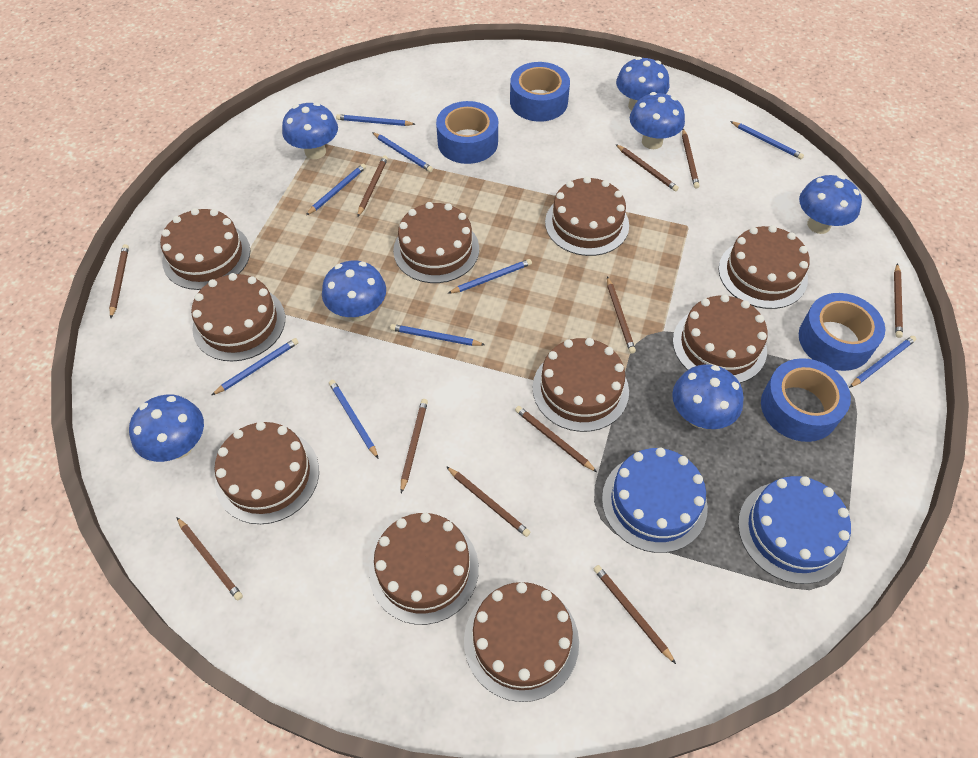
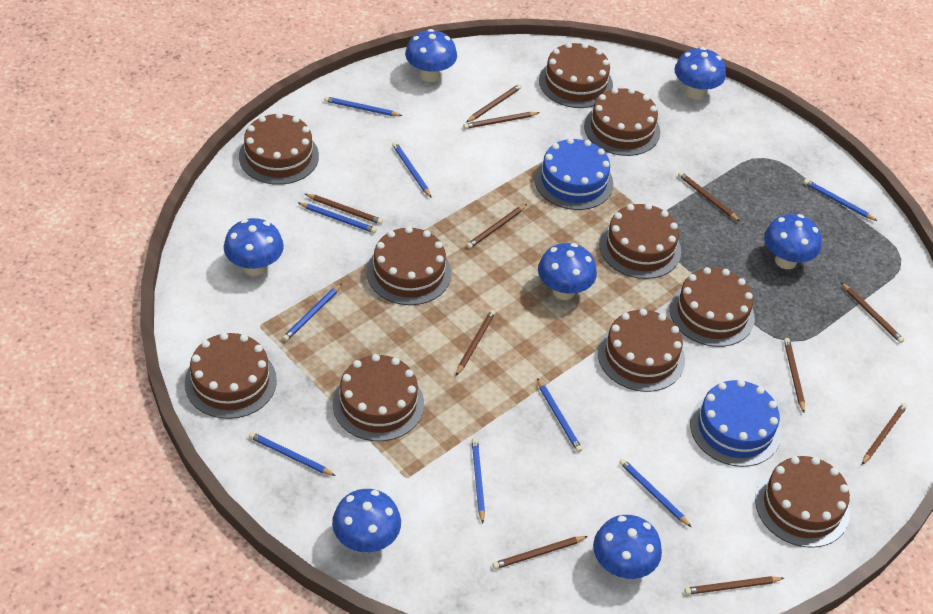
blue tape: 4 -> 0

